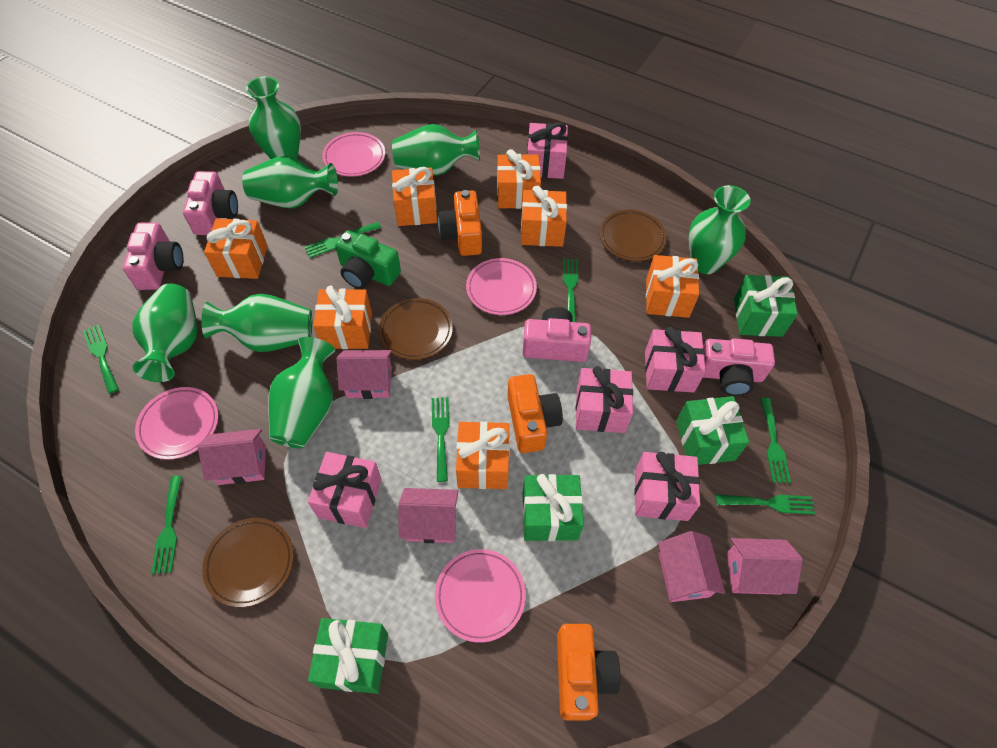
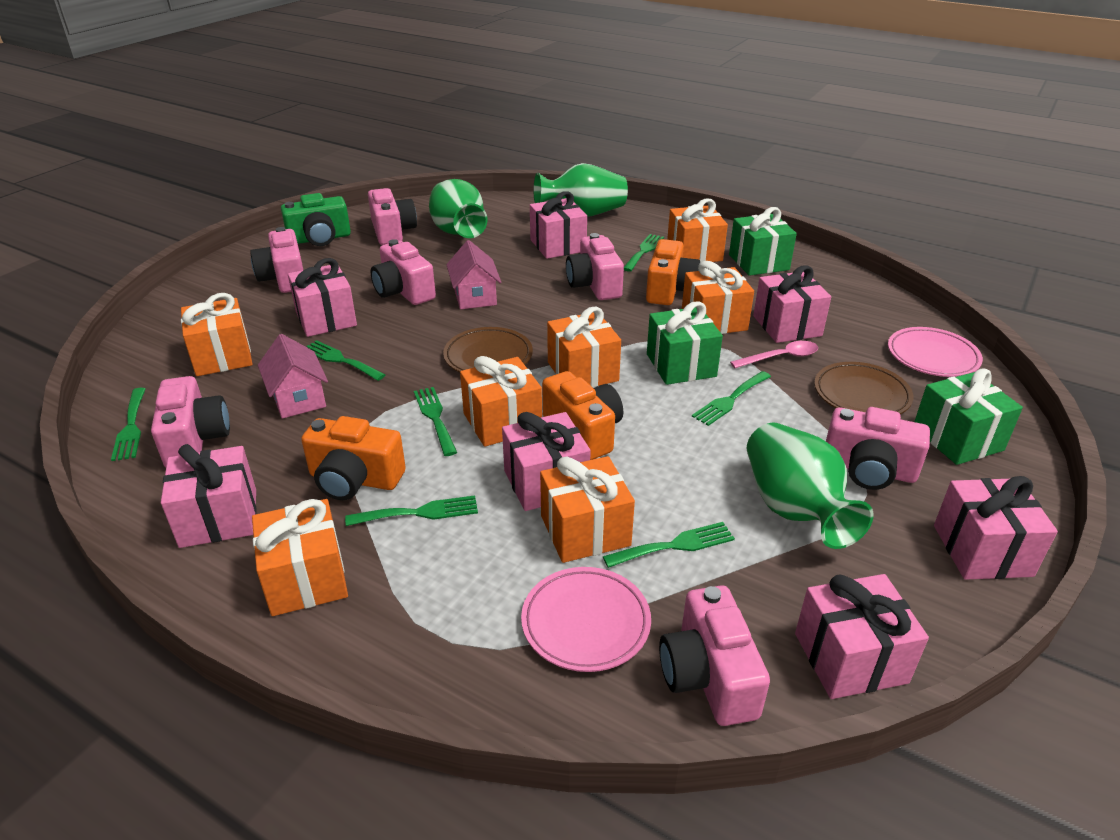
brown plate: 3 -> 2
green gift: 4 -> 3
green vase: 7 -> 3
pink camera: 4 -> 7
pink gift: 5 -> 7
pink house: 5 -> 2
pink plate: 4 -> 2
pink spoon: 0 -> 1

